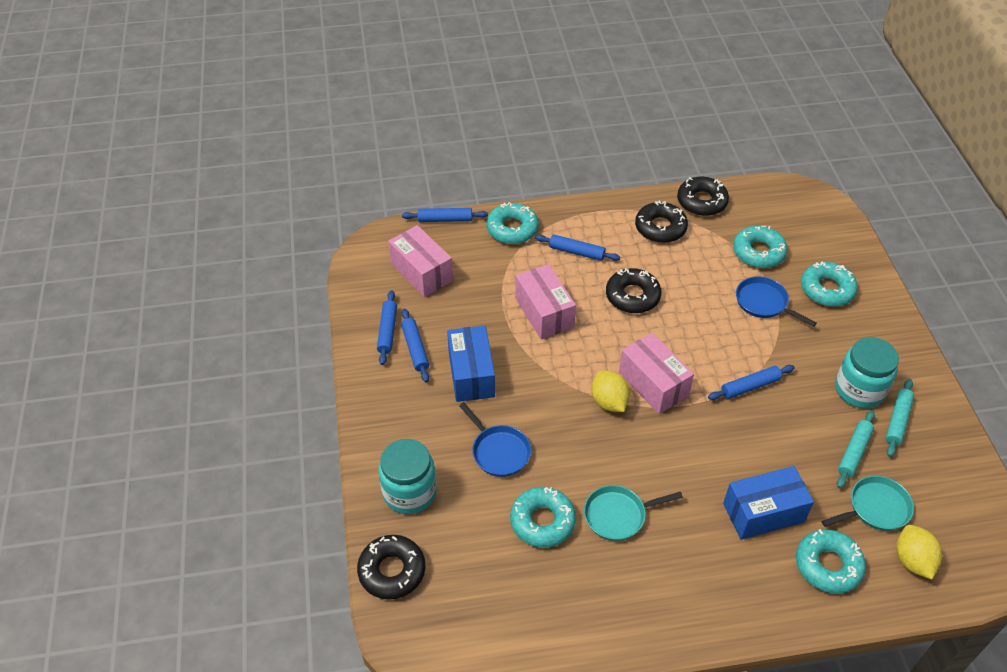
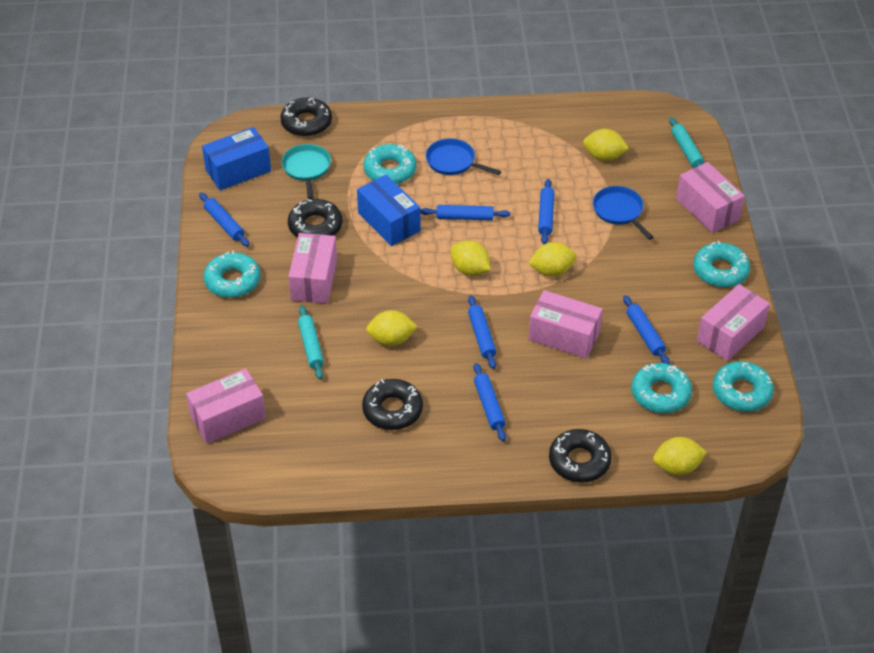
blue rolling pin: 5 -> 6
pink box: 3 -> 5
turquoise jar: 2 -> 0
turquoise pan: 2 -> 1
yellow lemon: 2 -> 5

